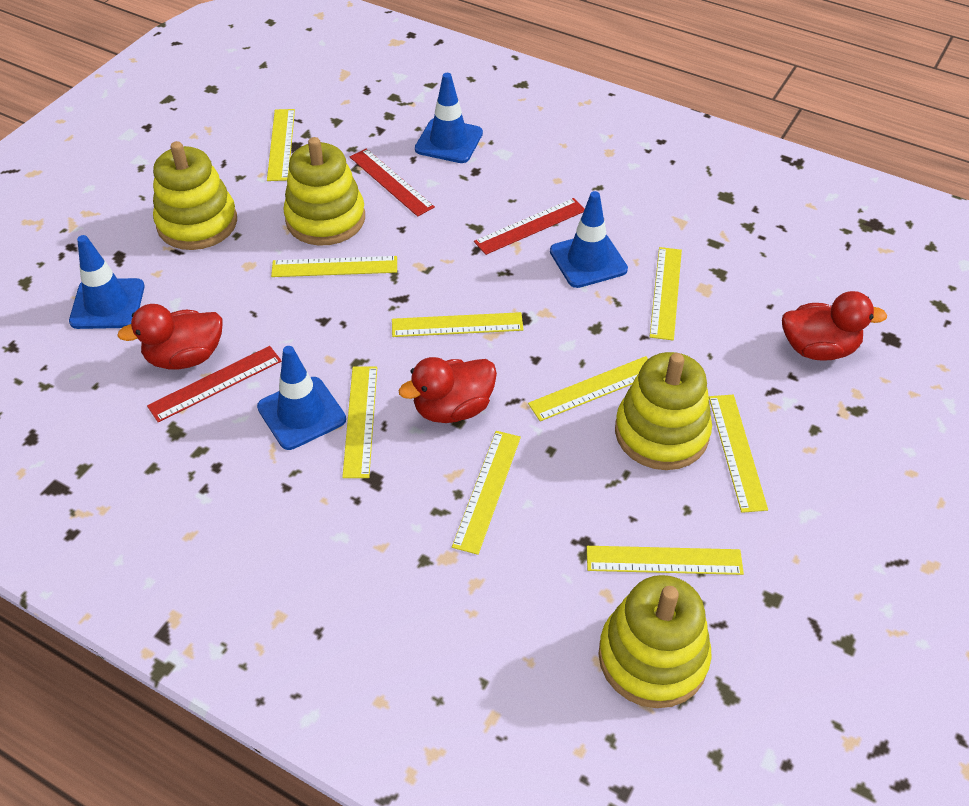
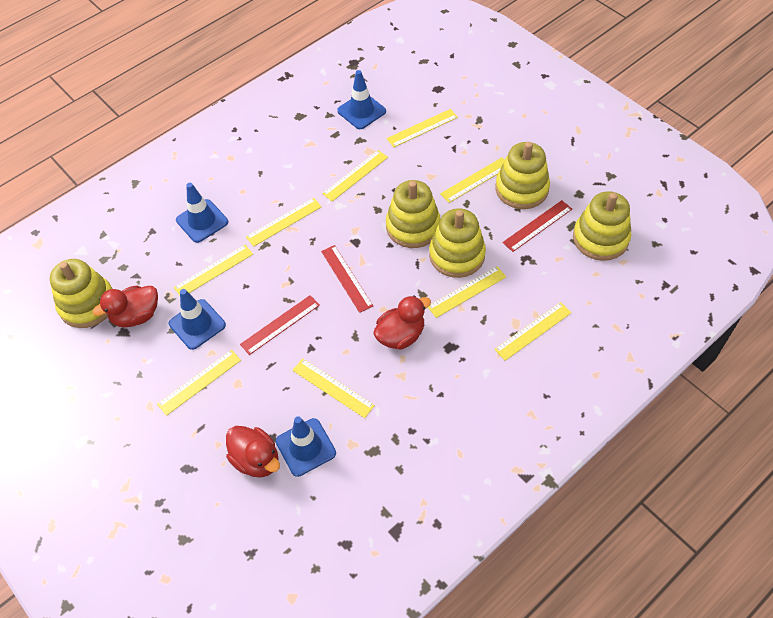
yellow stacking toy: 4 -> 5

